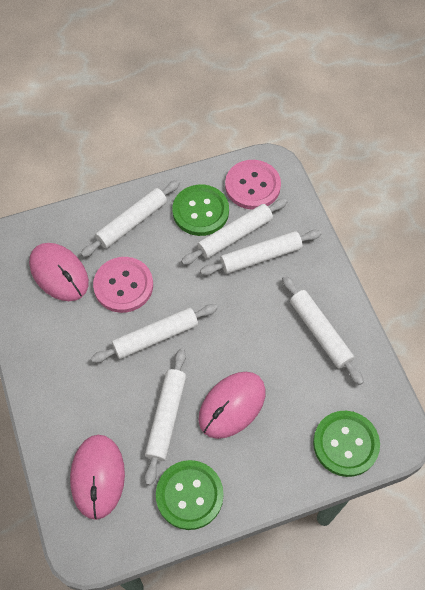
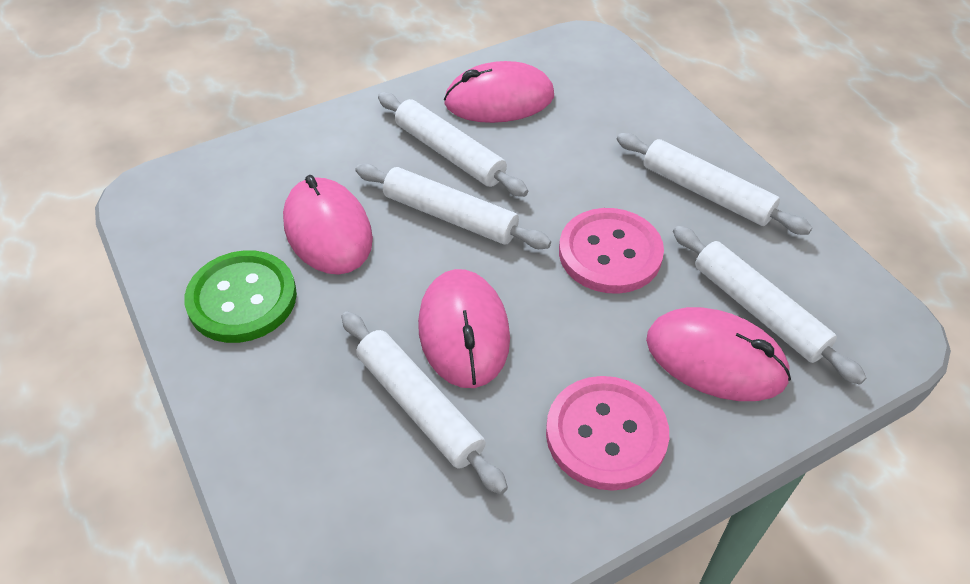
green button: 3 -> 1
pink mouse: 3 -> 4
white rolling pin: 6 -> 5

